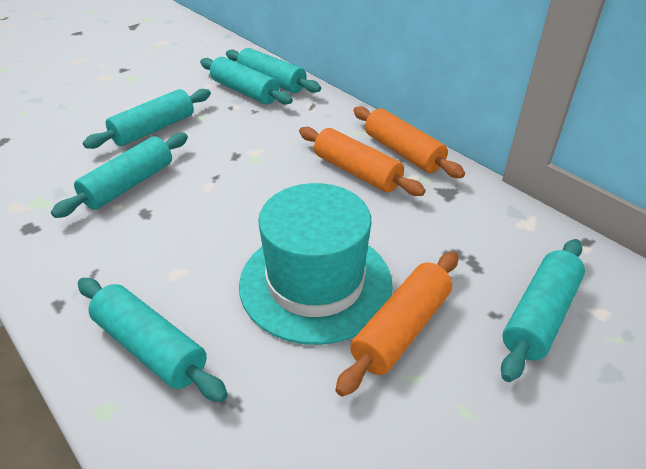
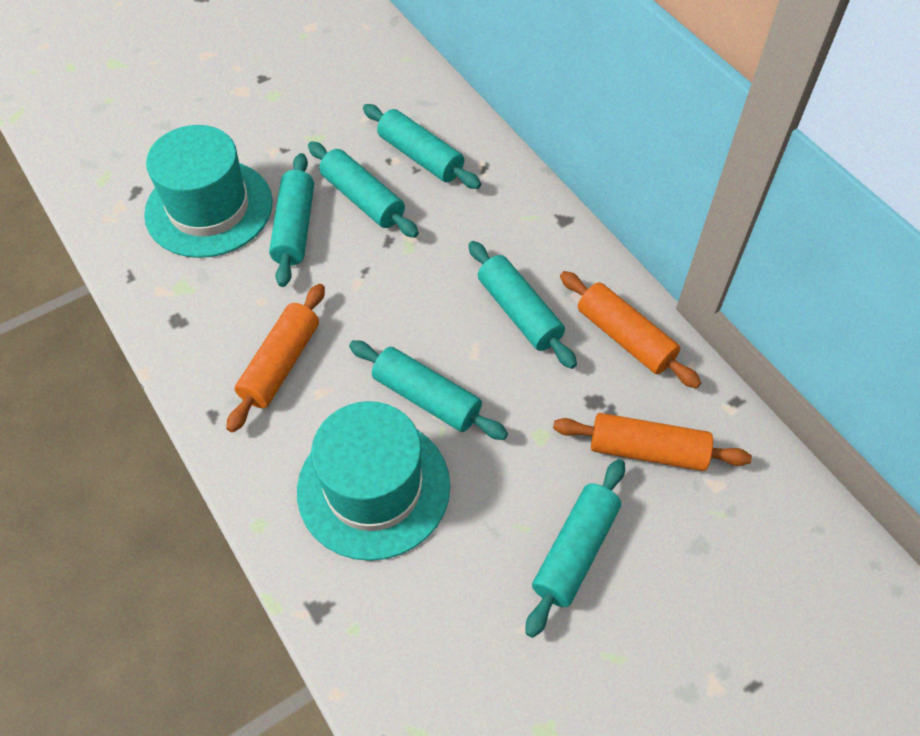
turquoise hat: 1 -> 2

